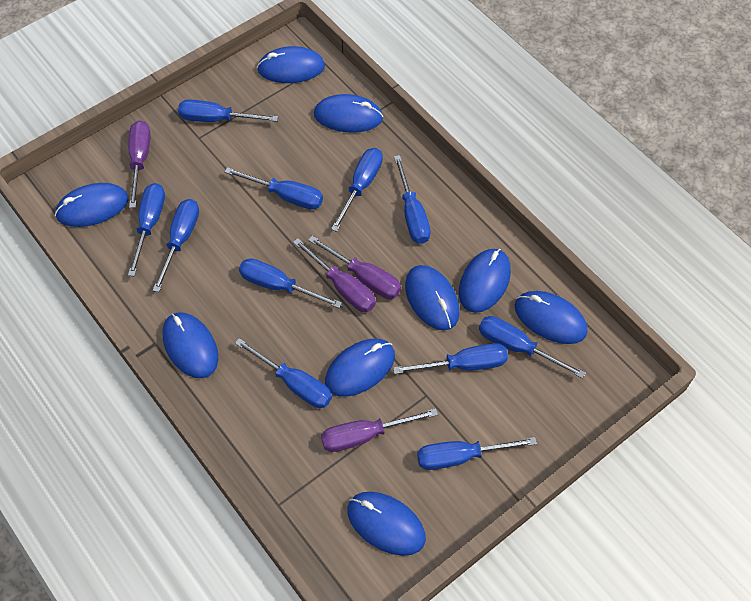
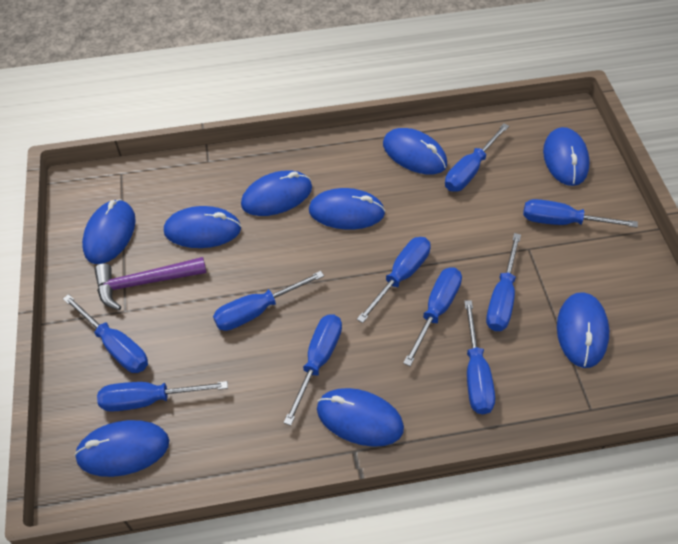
blue screwdriver: 11 -> 10
purple hammer: 0 -> 1
purple screwdriver: 4 -> 0

